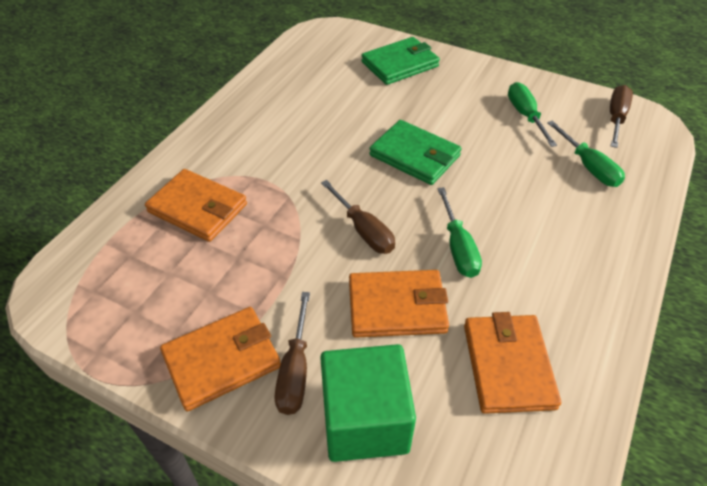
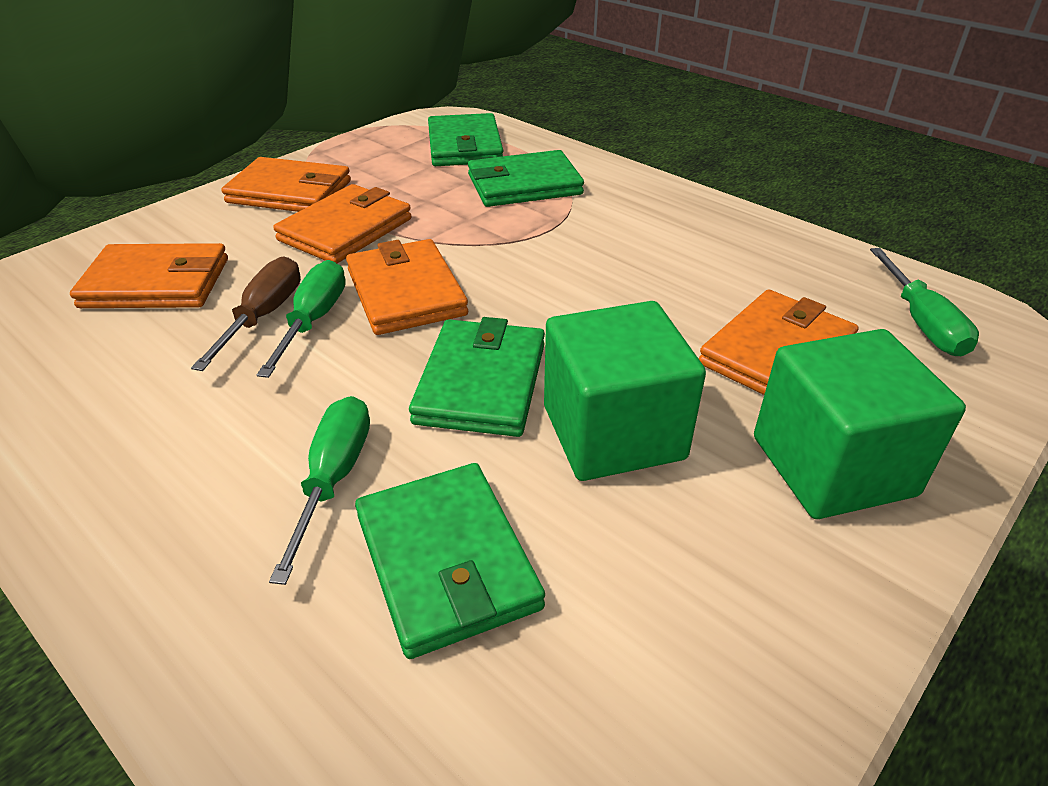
brown screwdriver: 3 -> 1
green cube: 1 -> 2
green wallet: 2 -> 4
orange wallet: 4 -> 5

